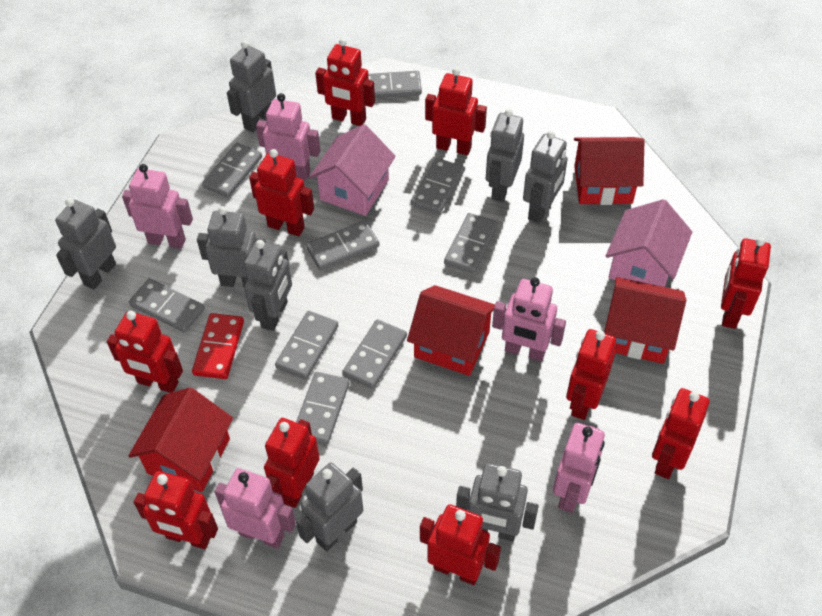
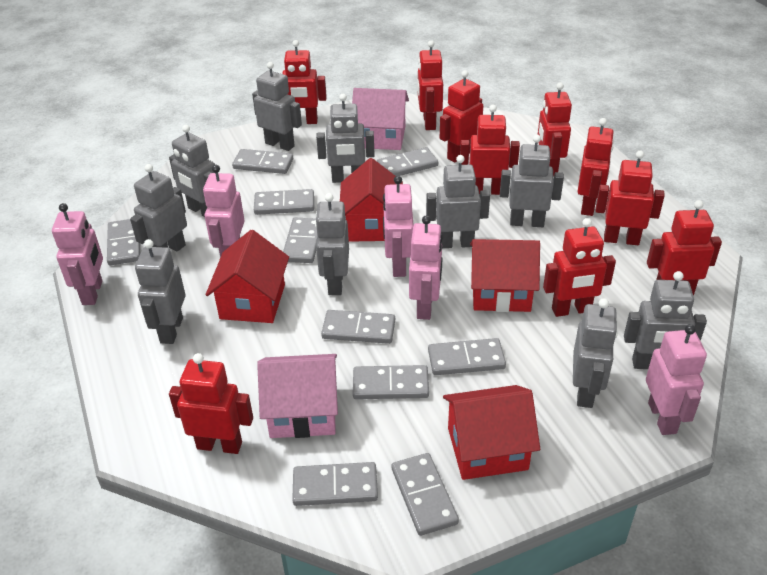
grey domino: 9 -> 10
grey robot: 8 -> 10
red domino: 1 -> 0

